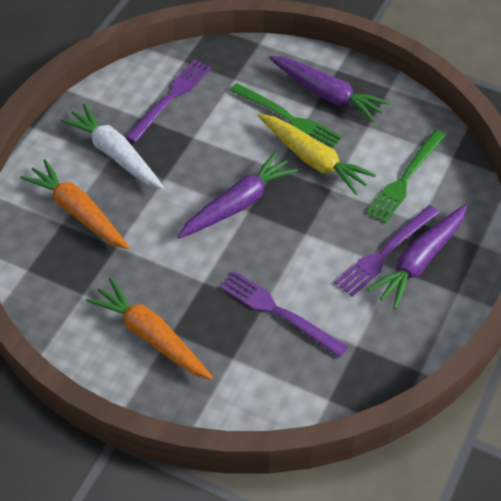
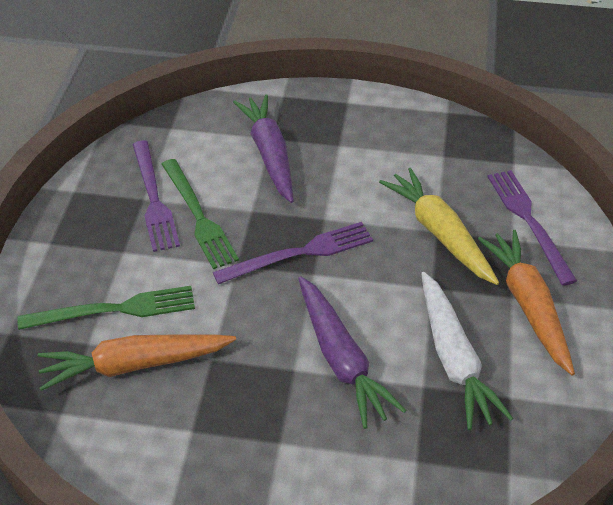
purple carrot: 3 -> 2

